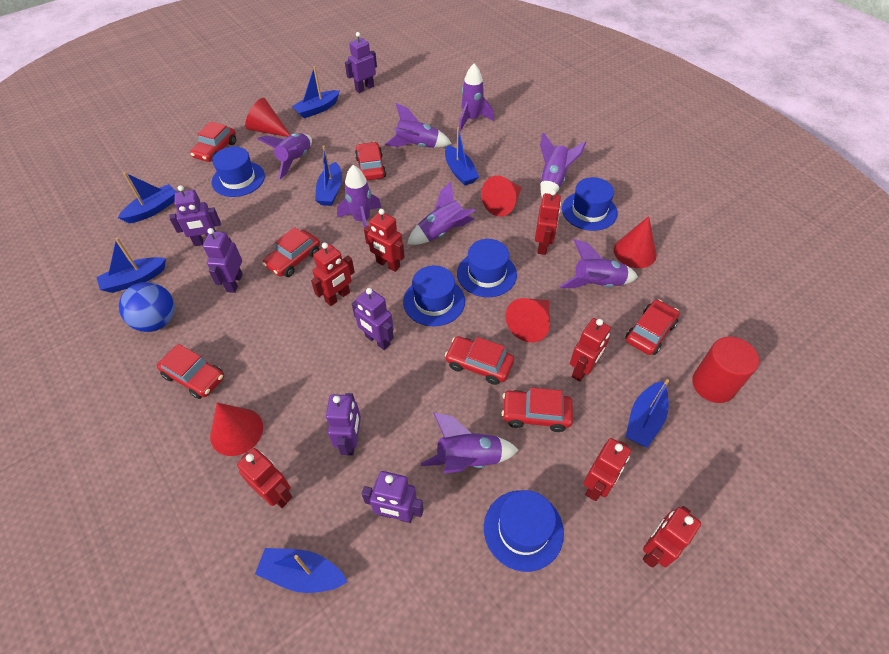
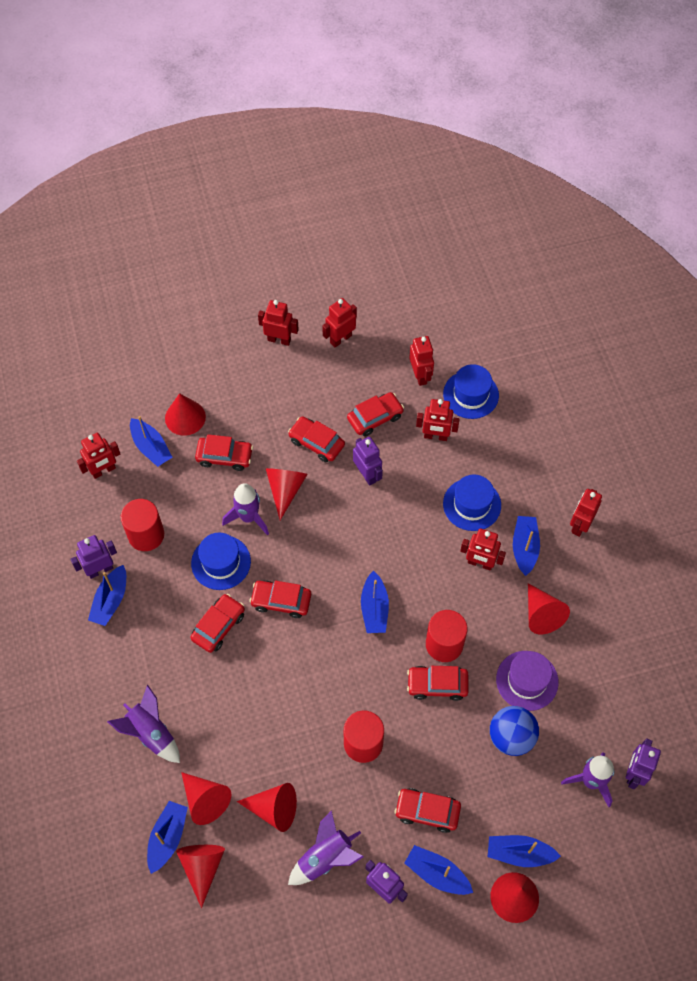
blue hat: 5 -> 3
purple hat: 0 -> 1
purple robot: 6 -> 4
purple rocket: 8 -> 4
red cone: 5 -> 7
red cylinder: 1 -> 3

